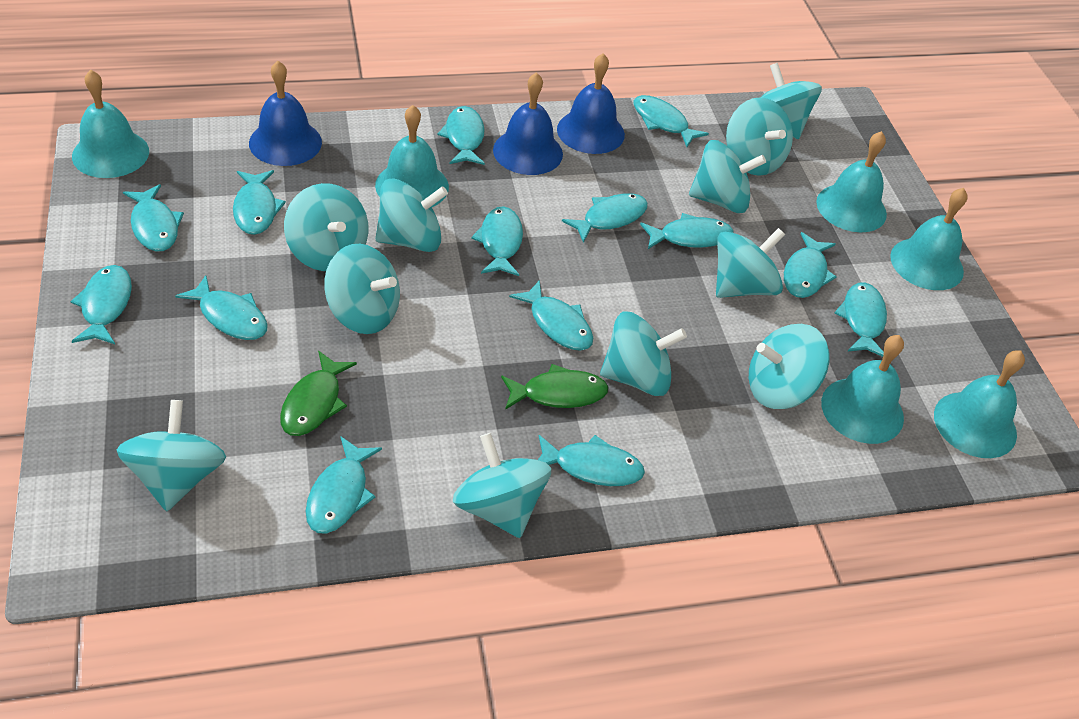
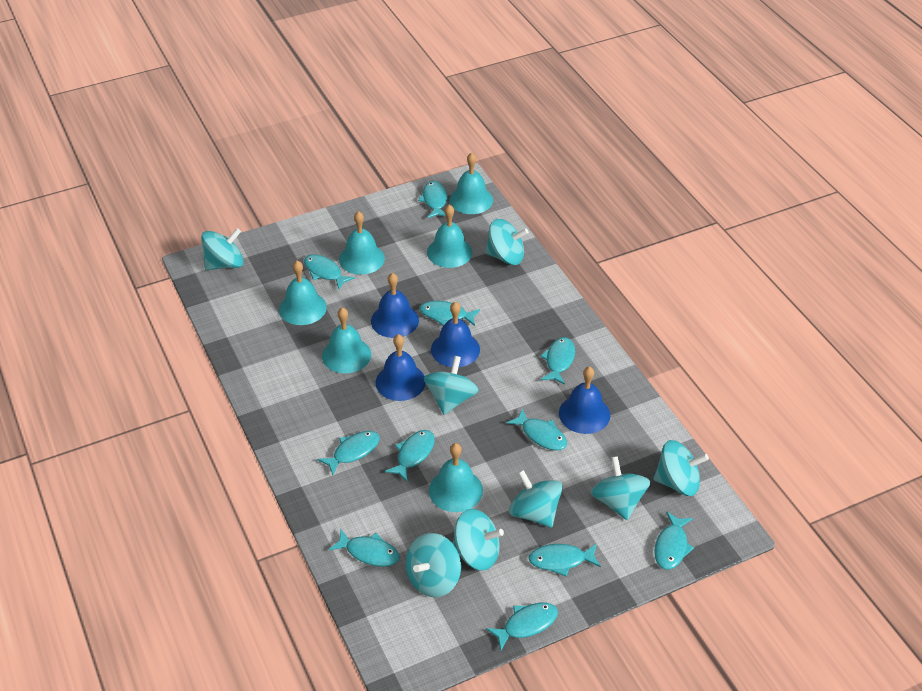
blue bell: 3 -> 4
green fish: 2 -> 0
turquoise fish: 14 -> 11
turquoise spinning top: 11 -> 8

